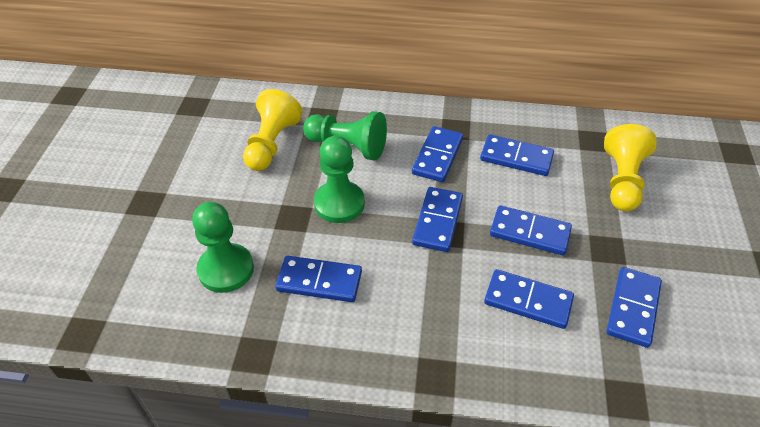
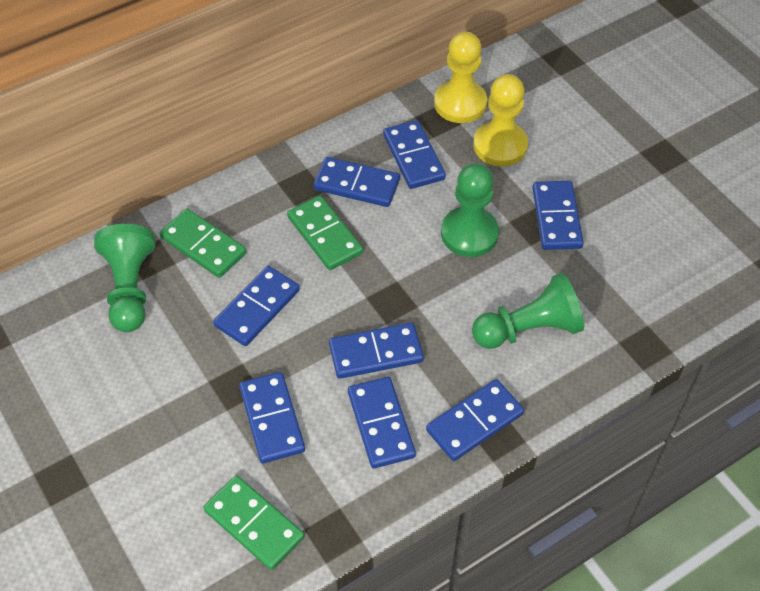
blue domino: 7 -> 8
green domino: 0 -> 3

